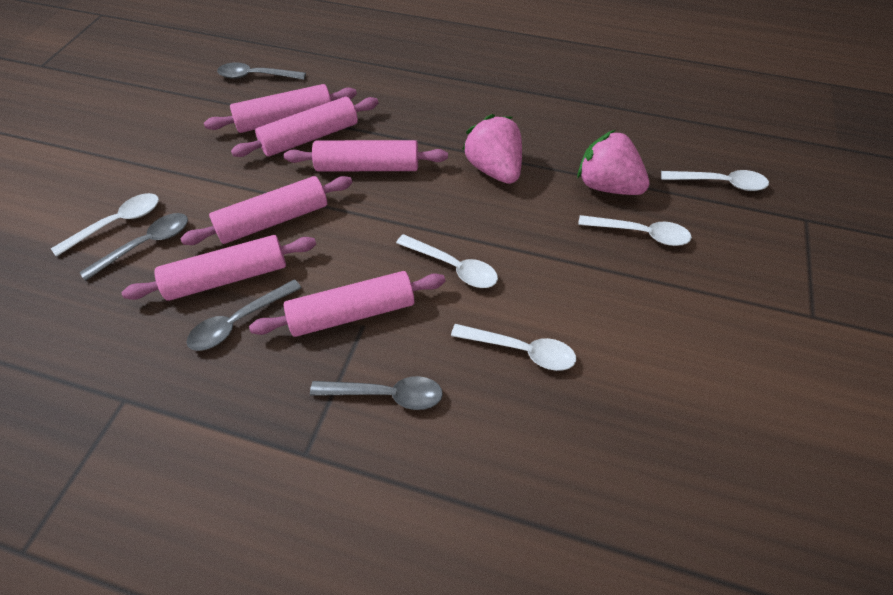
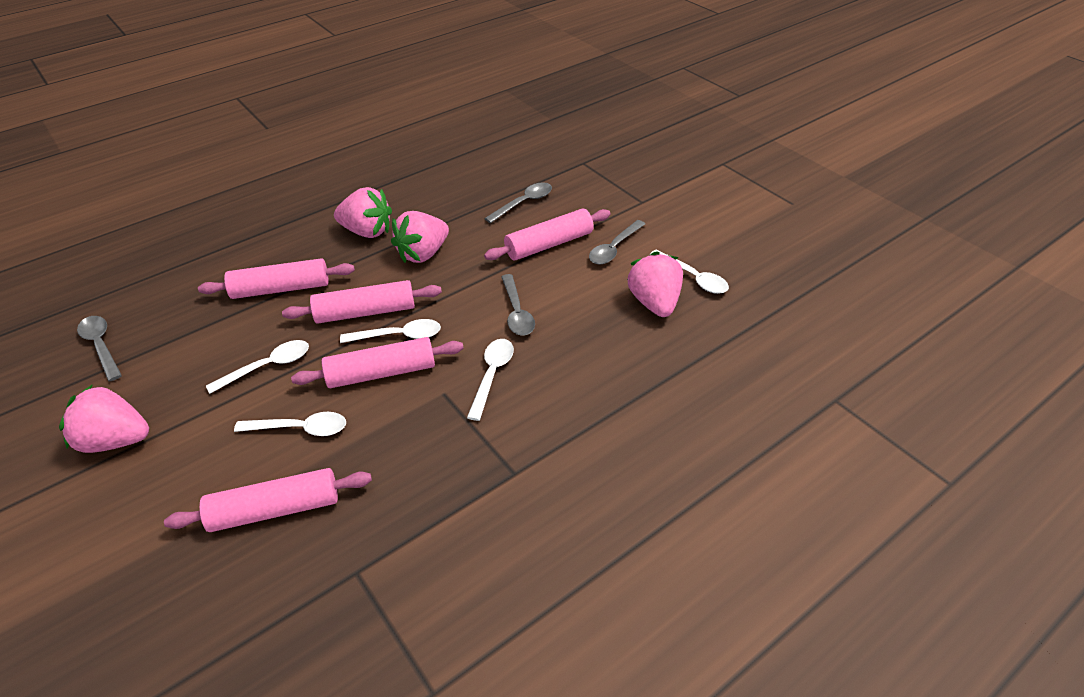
pink rolling pin: 6 -> 5
pink strawberry: 2 -> 4

